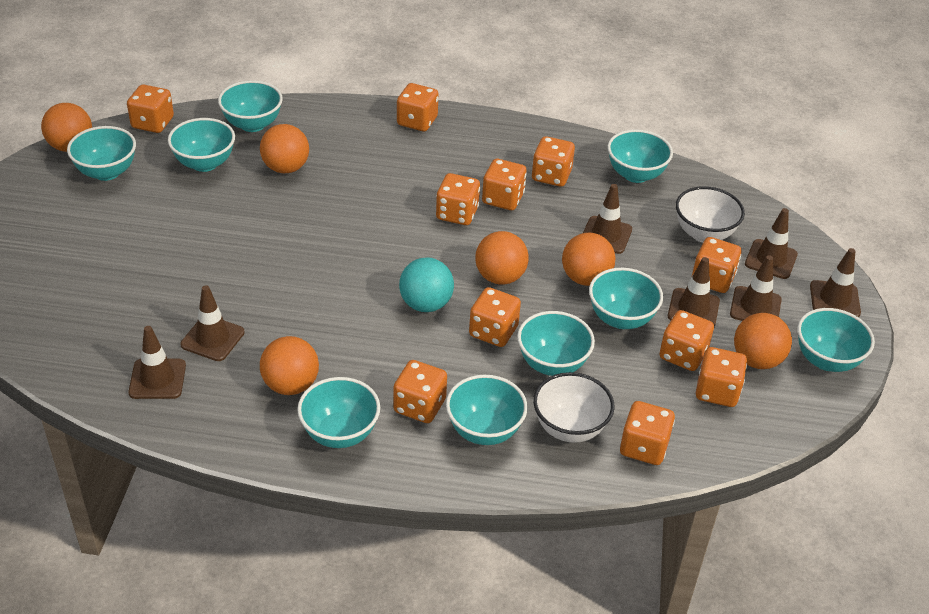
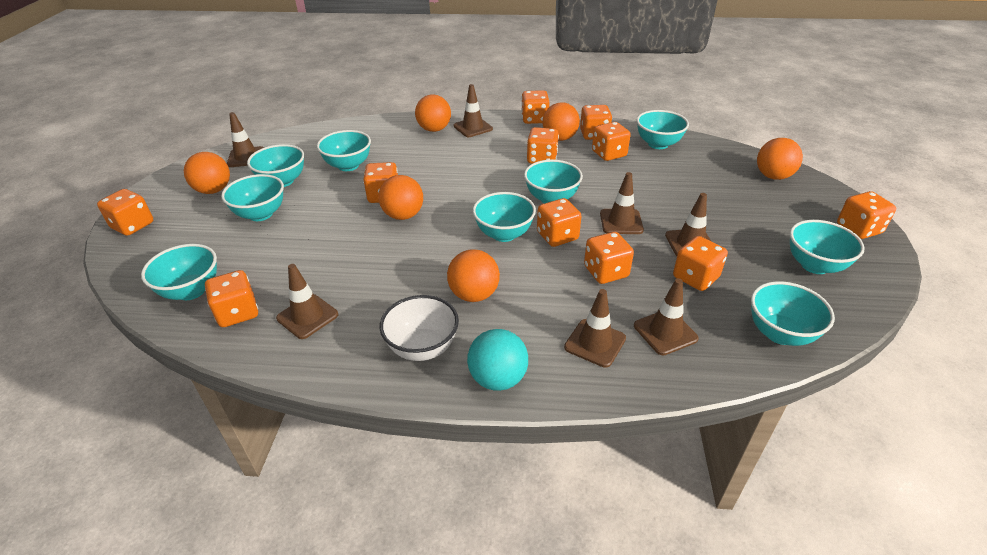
white bowl: 2 -> 1

